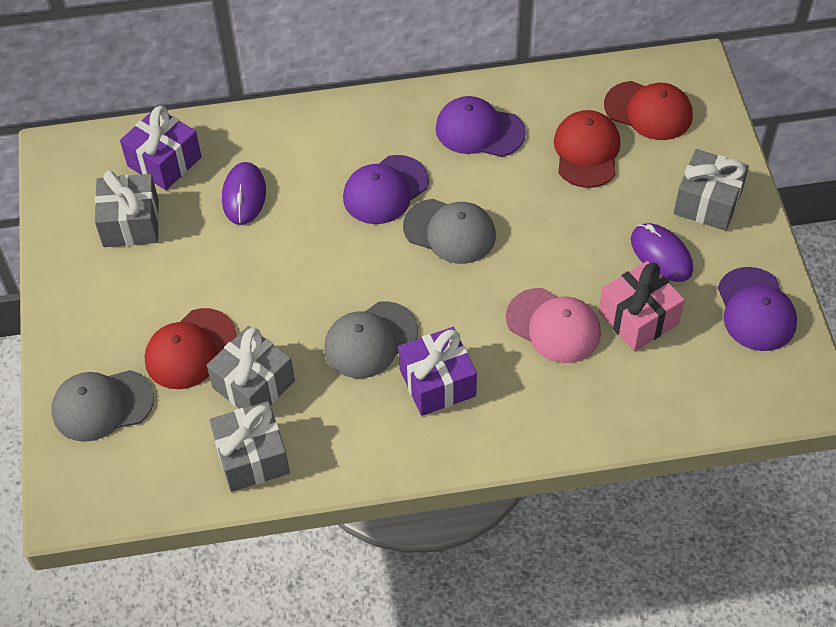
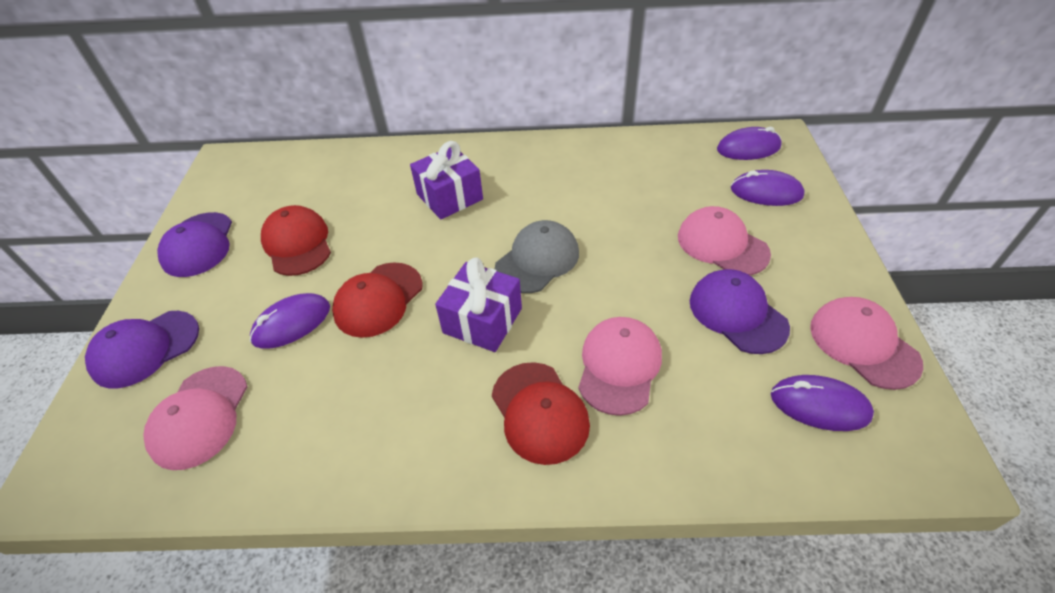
grey cap: 3 -> 1
grey gift: 4 -> 0
pink cap: 1 -> 4
pink gift: 1 -> 0
purple mouse: 2 -> 4

